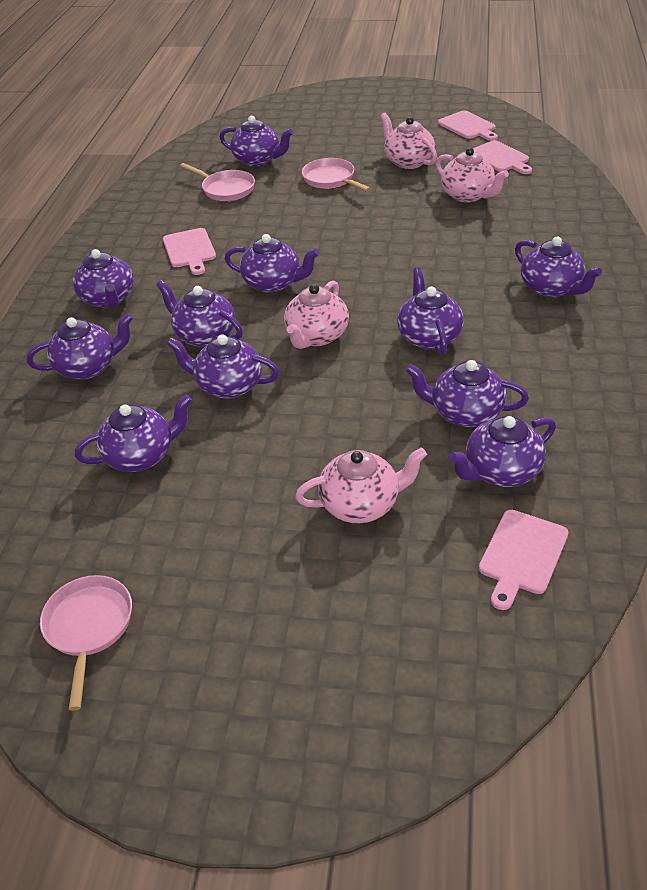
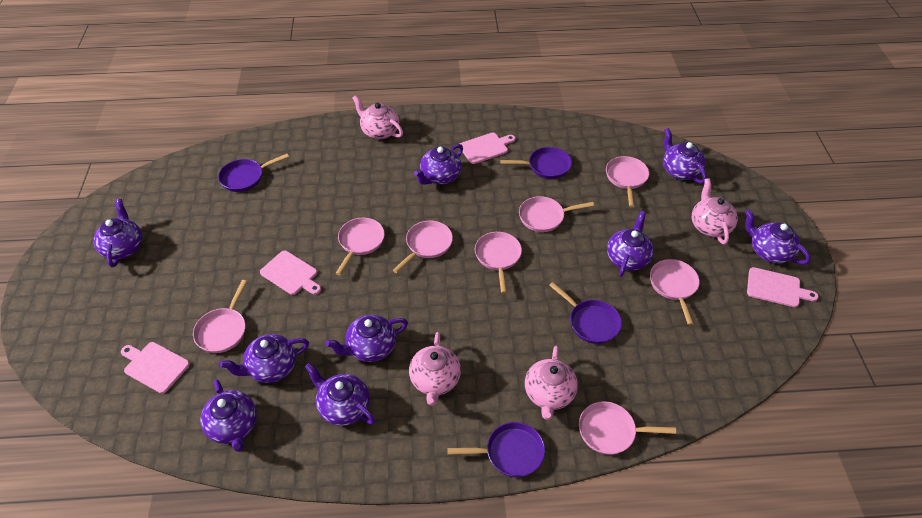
pink pan: 3 -> 8
purple pan: 0 -> 4
purple teapot: 11 -> 9

